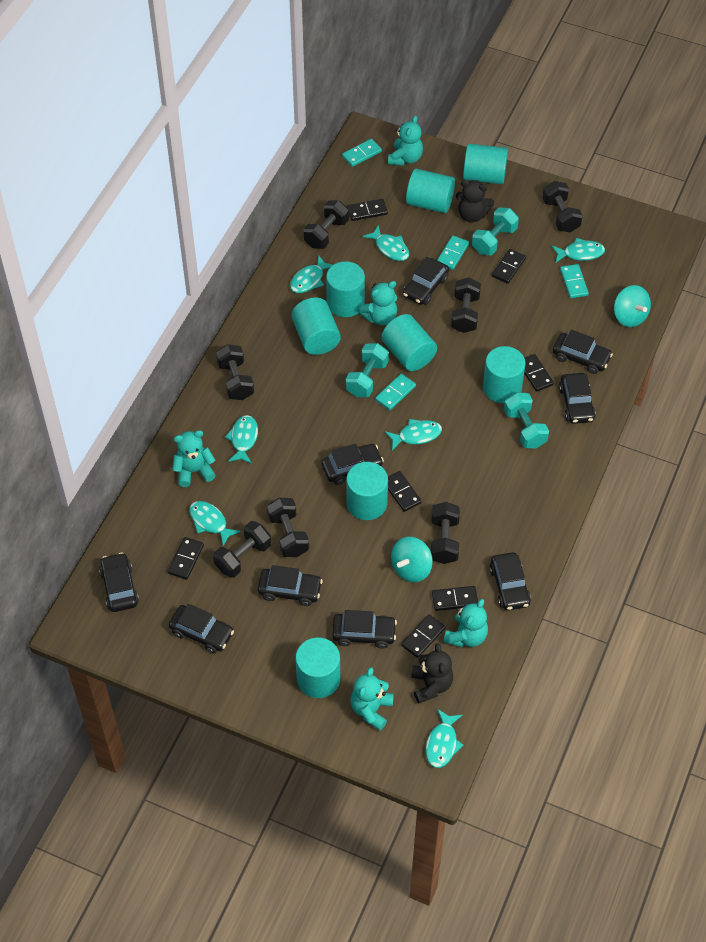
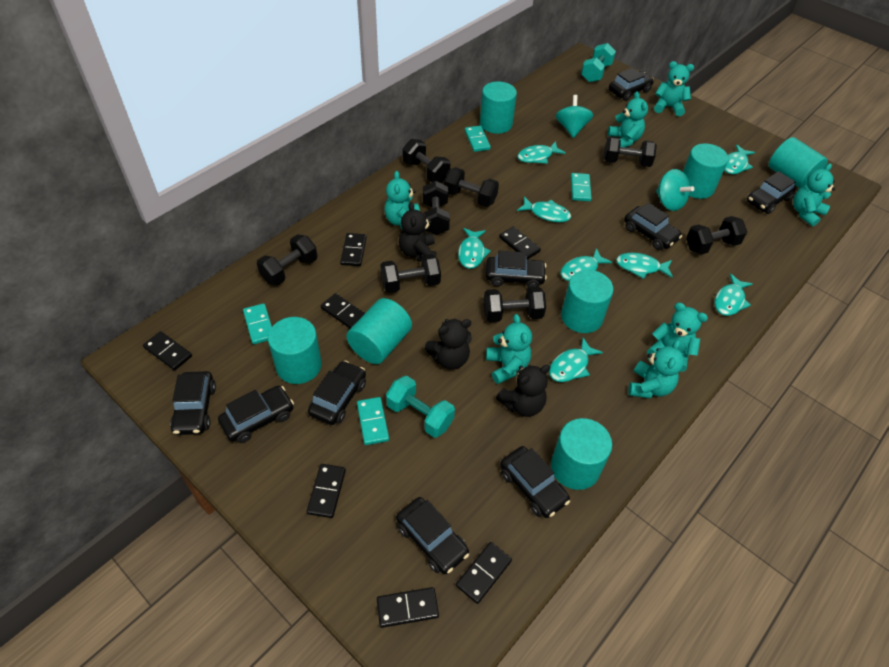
black dumbbell: 7 -> 8
black teddy bear: 2 -> 3
turquoise cylinder: 8 -> 7
turquoise dumbbell: 3 -> 2
turquoise fish: 7 -> 8
turquoise teddy bear: 5 -> 7

